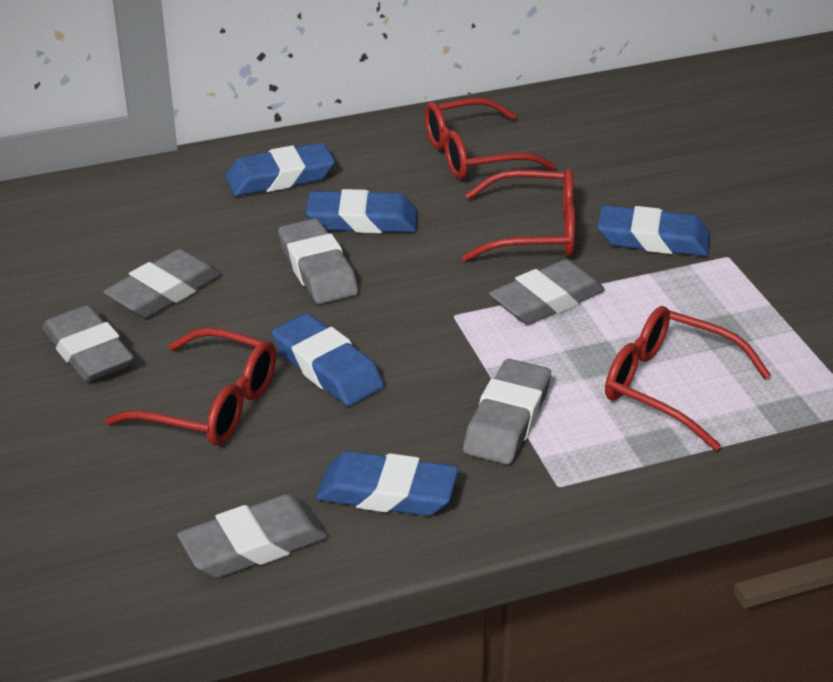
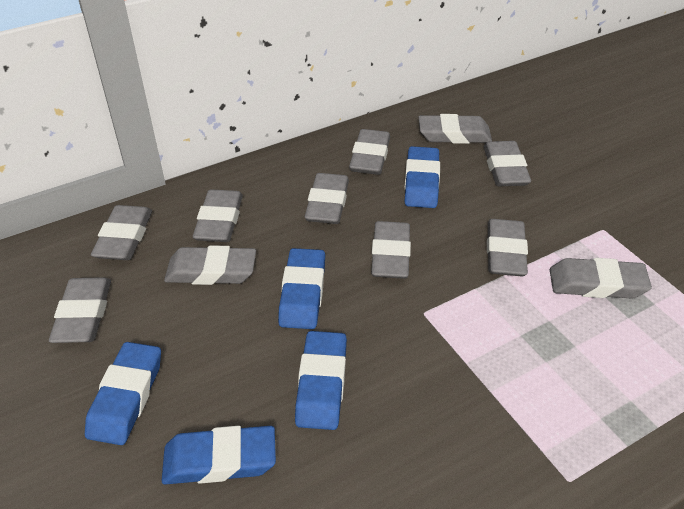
grey eraser: 6 -> 11
red glasses: 4 -> 0

